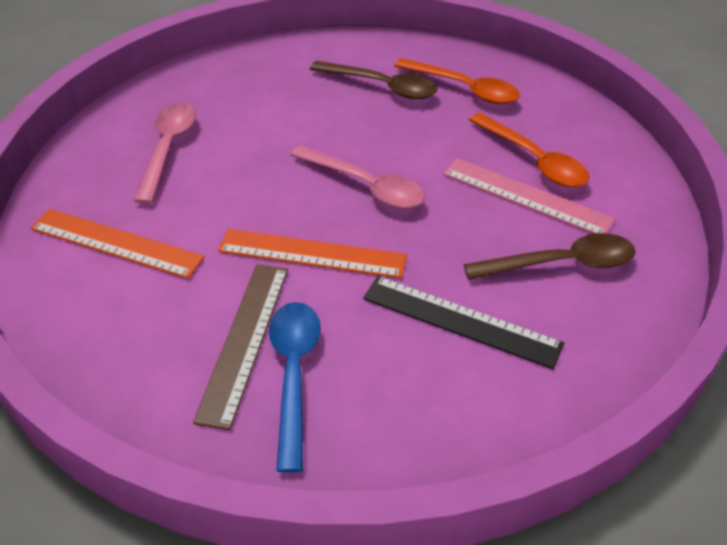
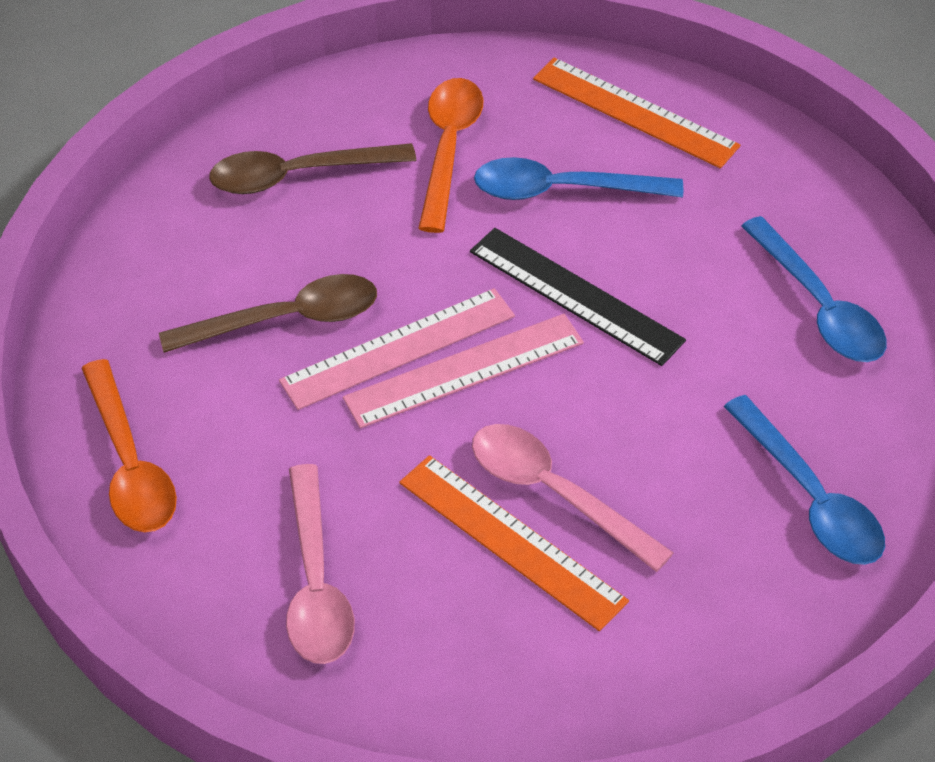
blue spoon: 1 -> 3
brown ruler: 1 -> 0
pink ruler: 1 -> 2

